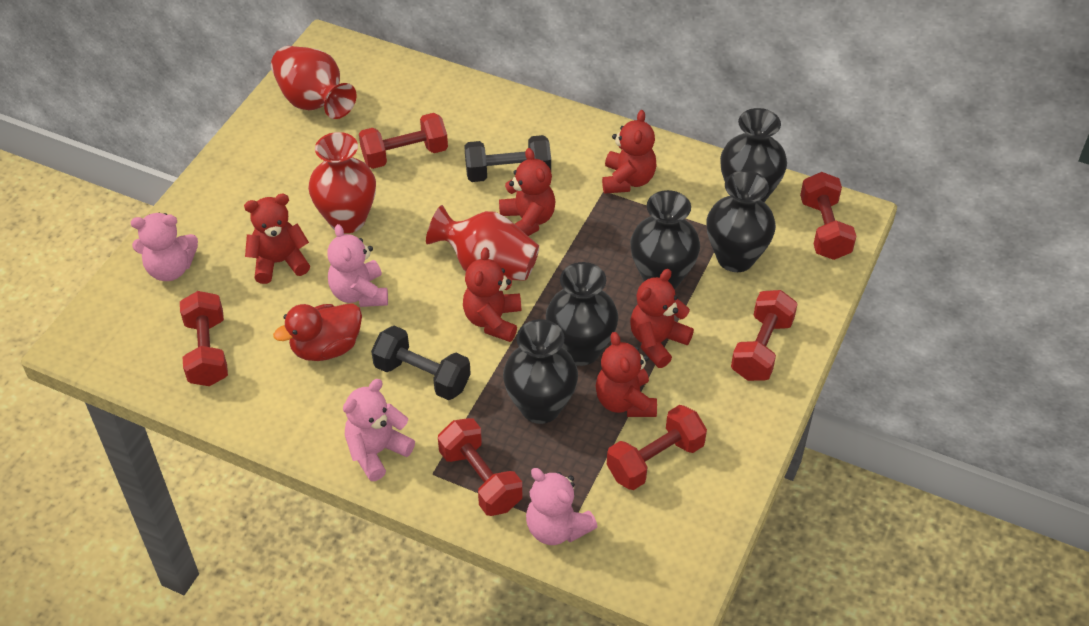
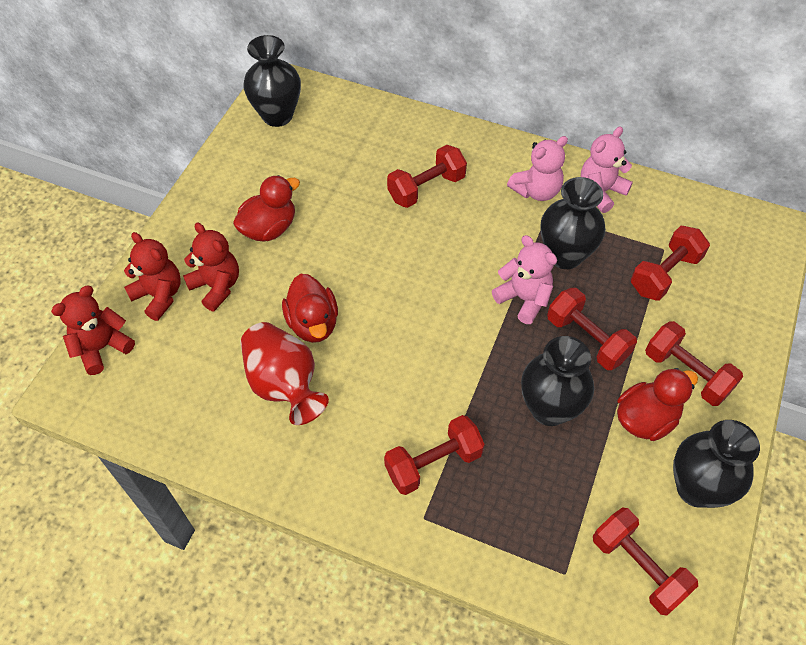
black dumbbell: 2 -> 0
black vase: 5 -> 4
pink teddy bear: 4 -> 3
red duck: 1 -> 3
red teddy bear: 6 -> 3
red vase: 3 -> 1

